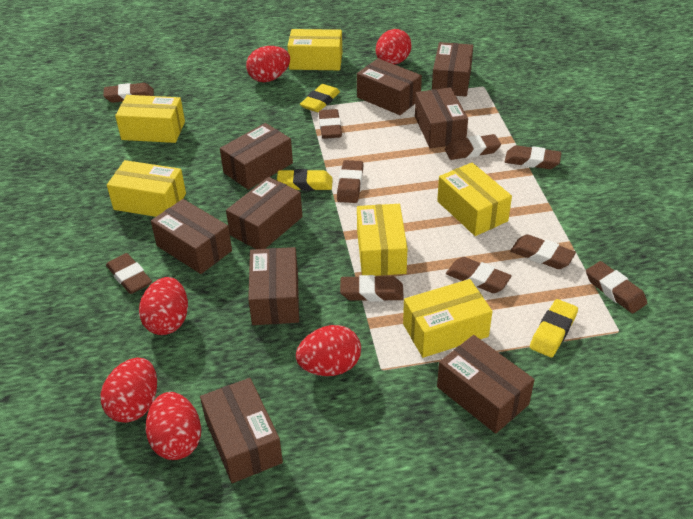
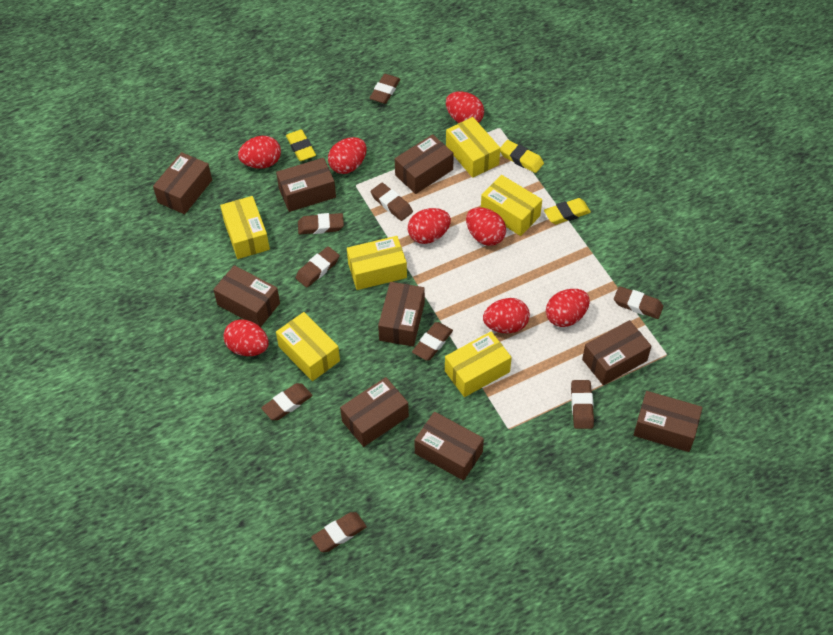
brown eraser: 10 -> 9
red egg: 6 -> 8

